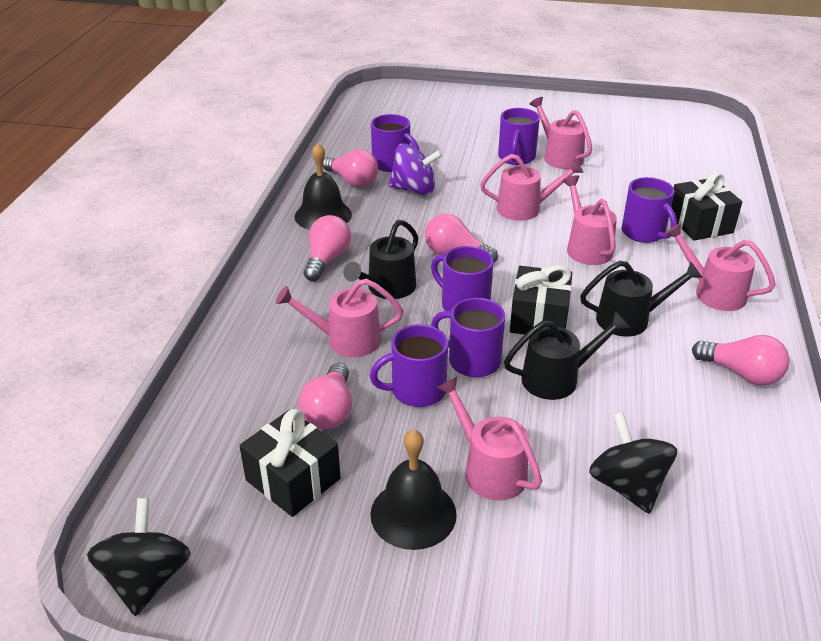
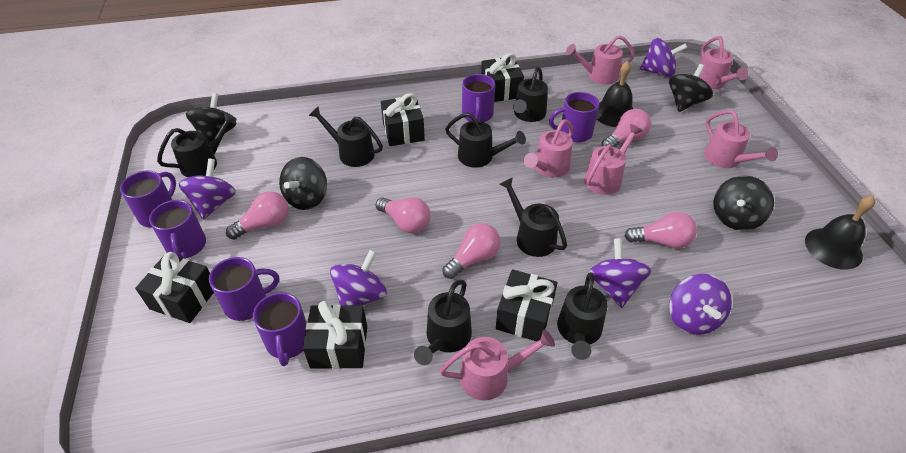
black gift: 3 -> 5
black spinning top: 2 -> 4
black watering can: 3 -> 7
purple spinning top: 1 -> 5

